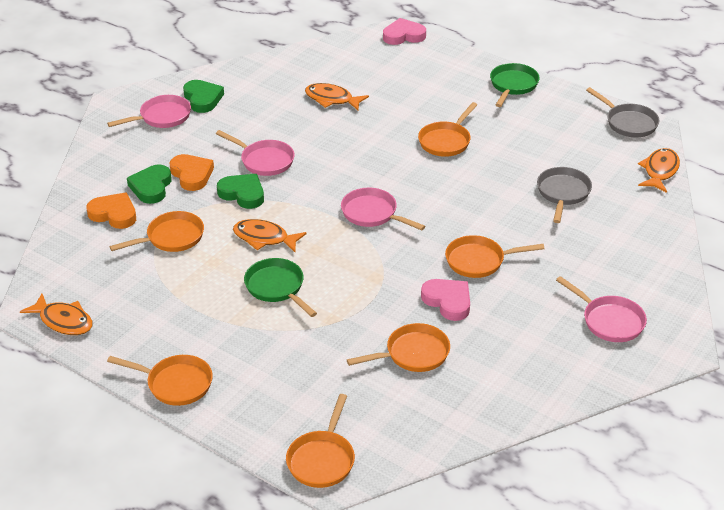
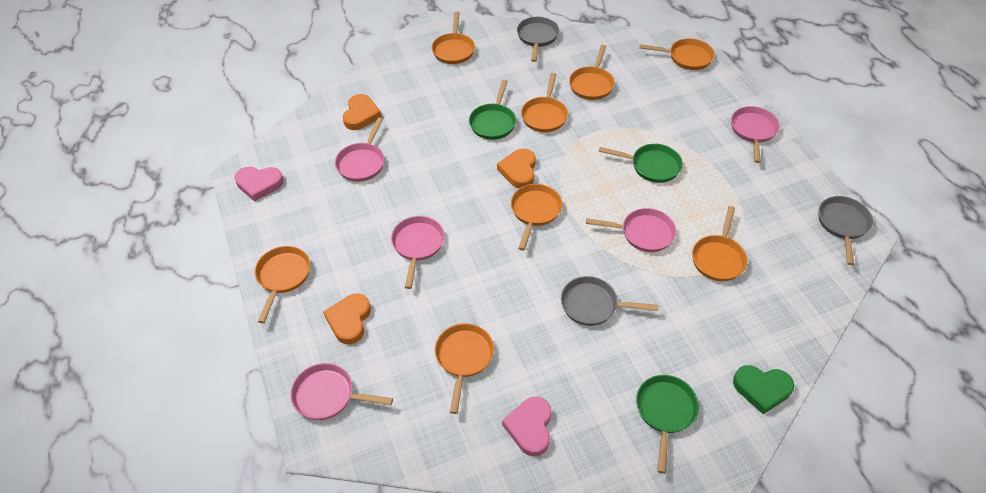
green heart: 3 -> 1
green pan: 2 -> 3
grey pan: 2 -> 3
orange fish: 4 -> 0
orange heart: 2 -> 3
orange pan: 6 -> 8
pink pan: 4 -> 5

